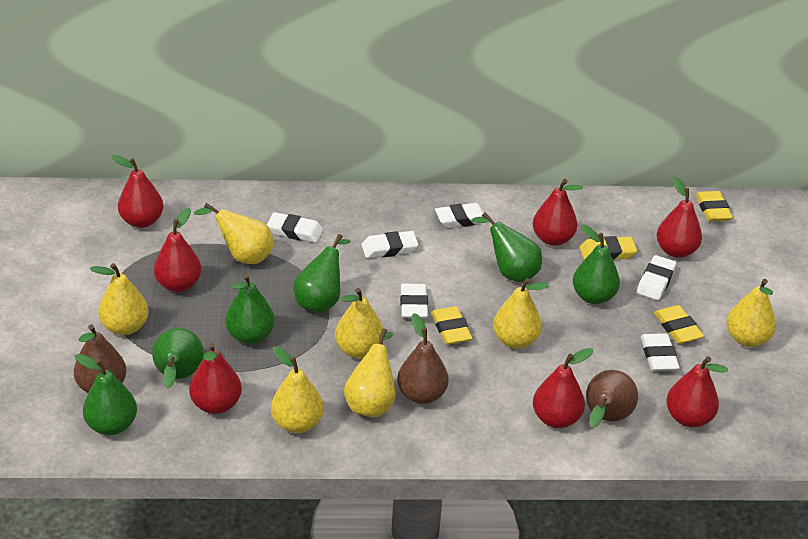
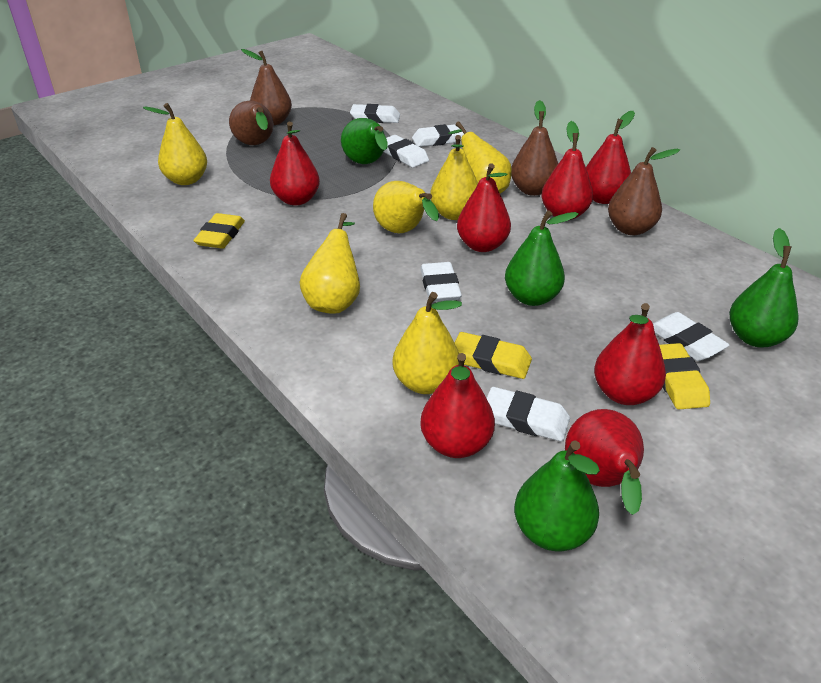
brown pear: 3 -> 4
green pear: 6 -> 4
yellow eraser: 4 -> 3
yellow pear: 7 -> 6

